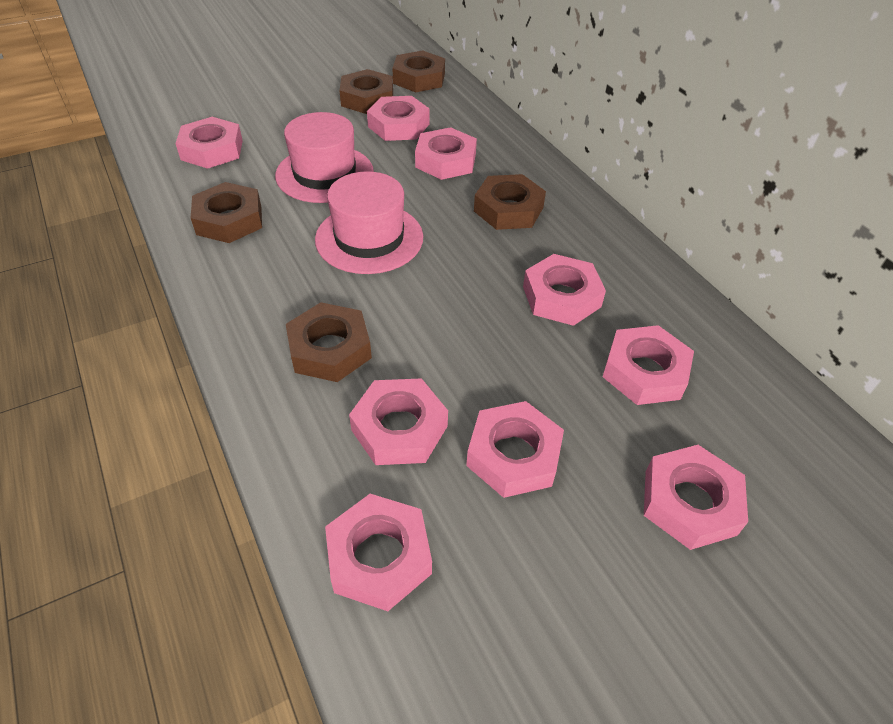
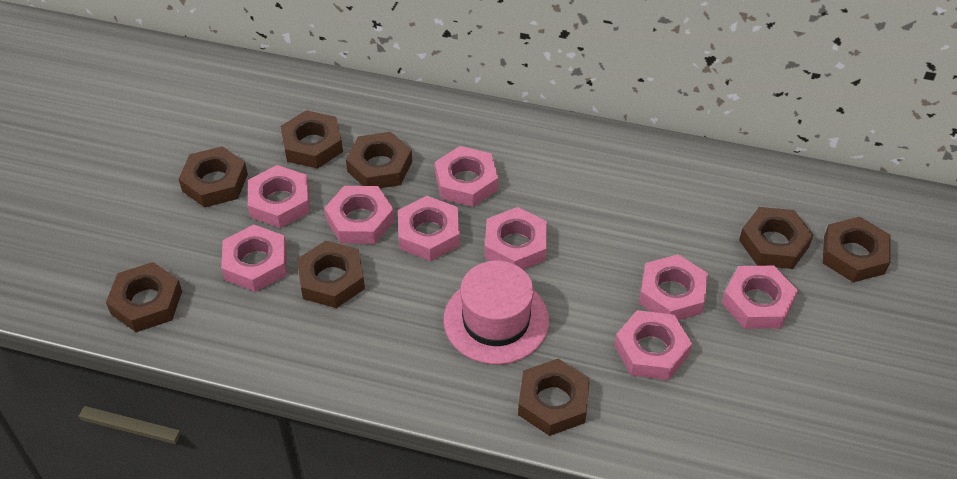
brown nut: 5 -> 8
pink hat: 2 -> 1

